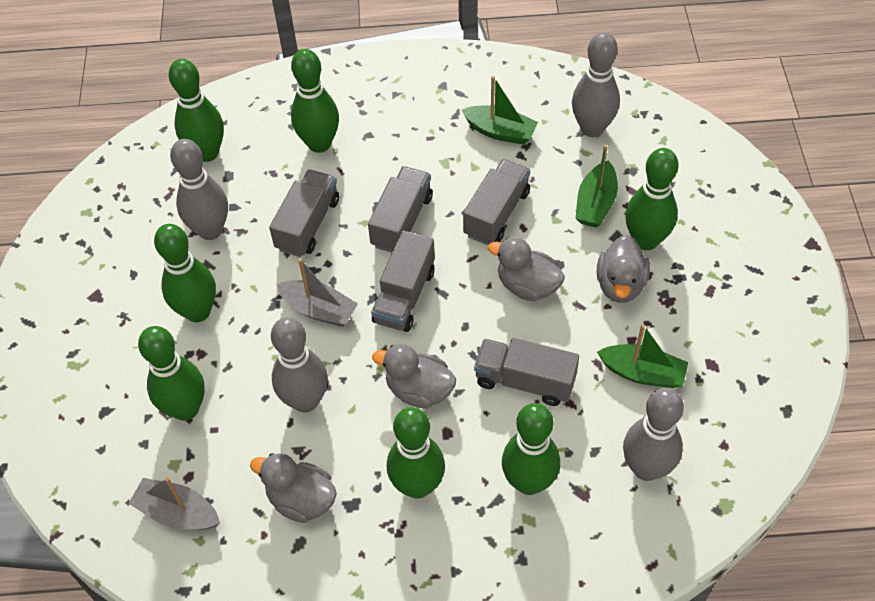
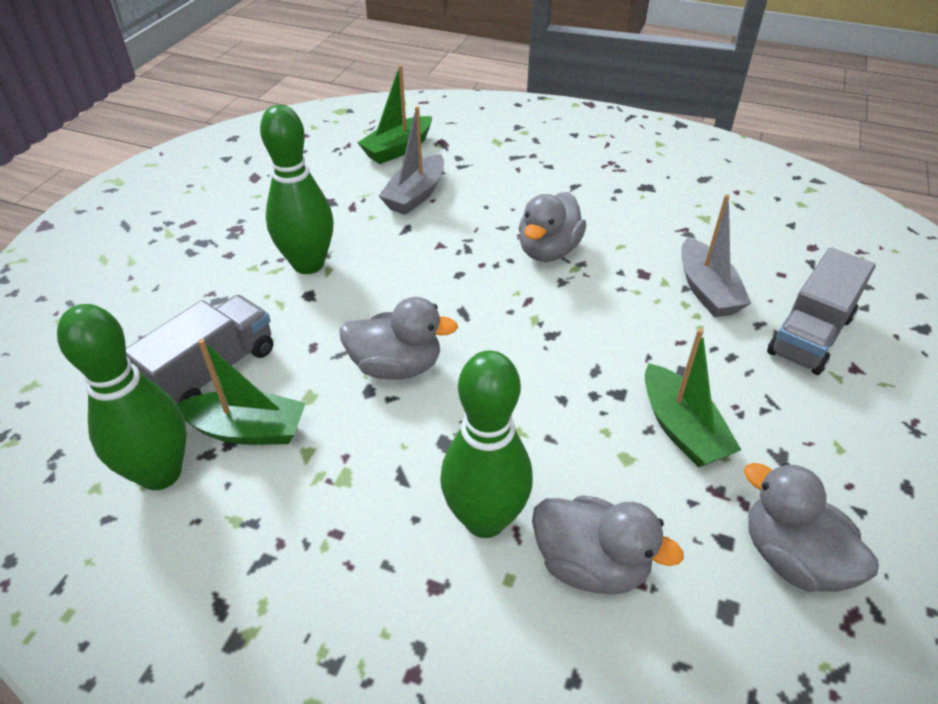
green bowling pin: 7 -> 3
grey bowling pin: 4 -> 0
grey truck: 5 -> 2

